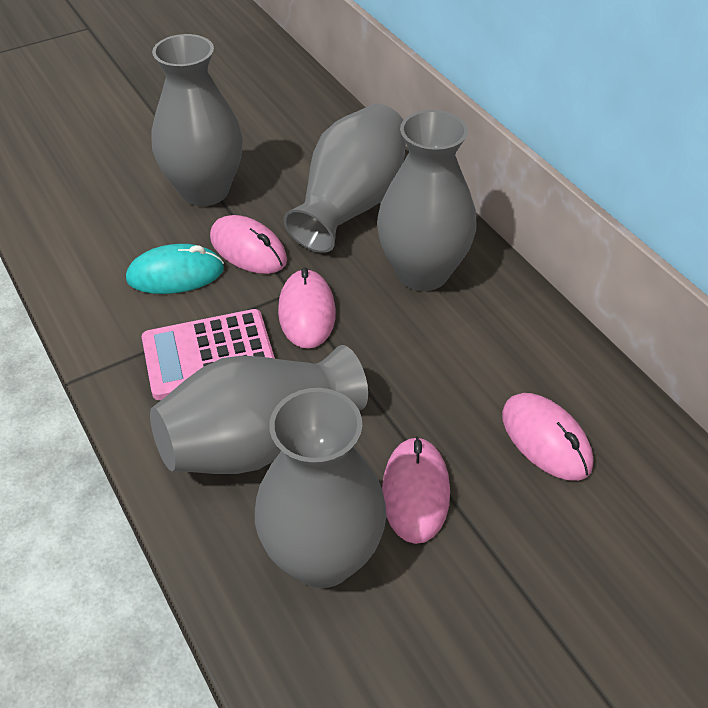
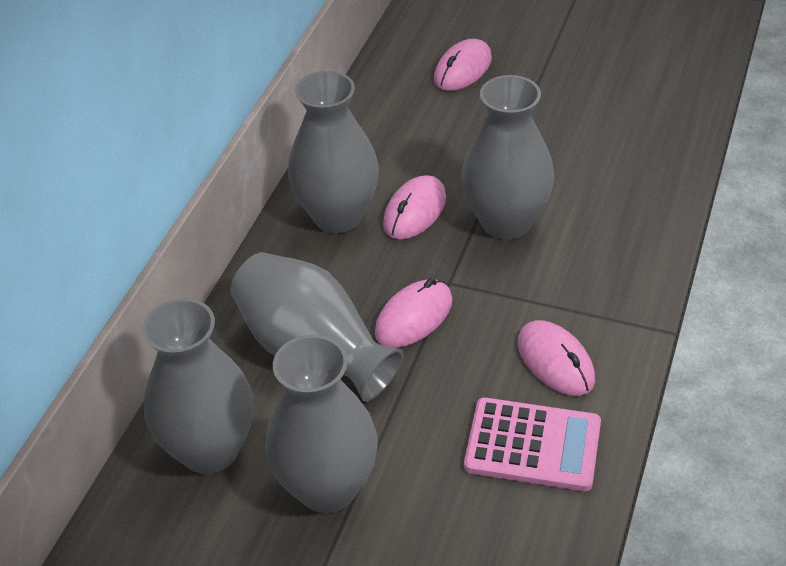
turquoise mouse: 1 -> 0

